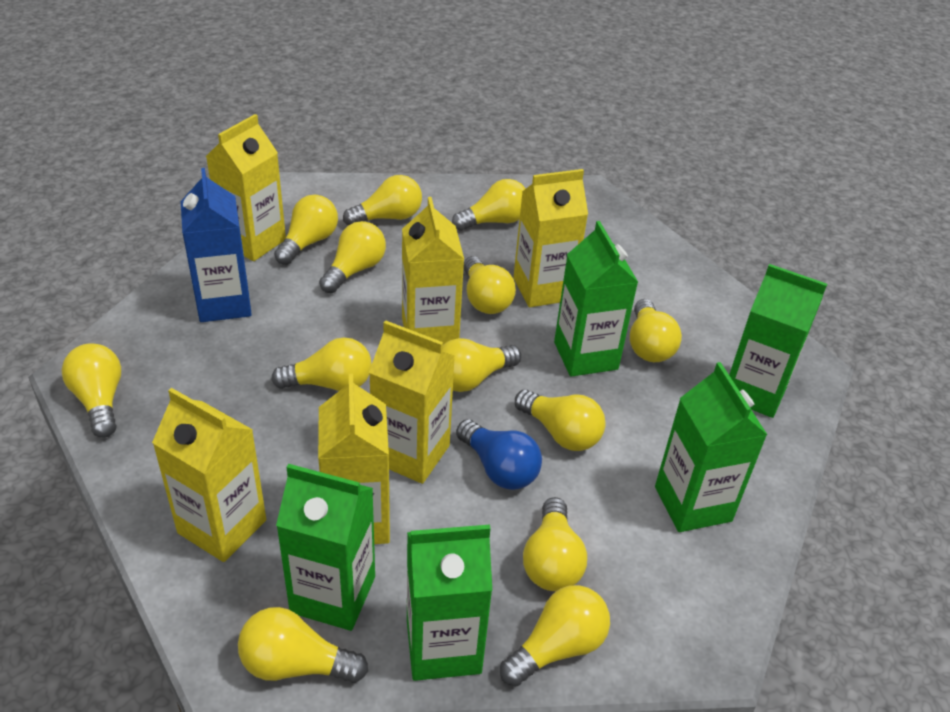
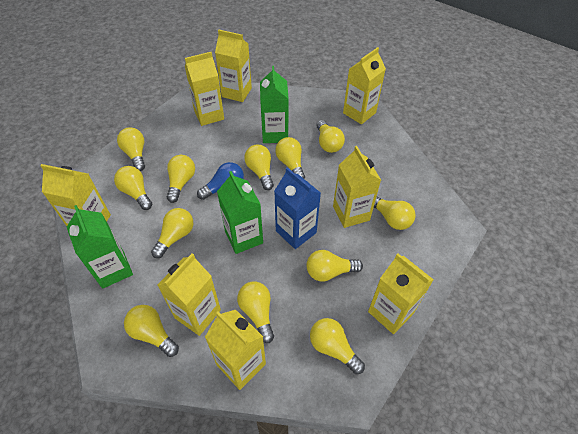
green carton: 5 -> 3
yellow carton: 6 -> 8
yellow light bulb: 13 -> 12

